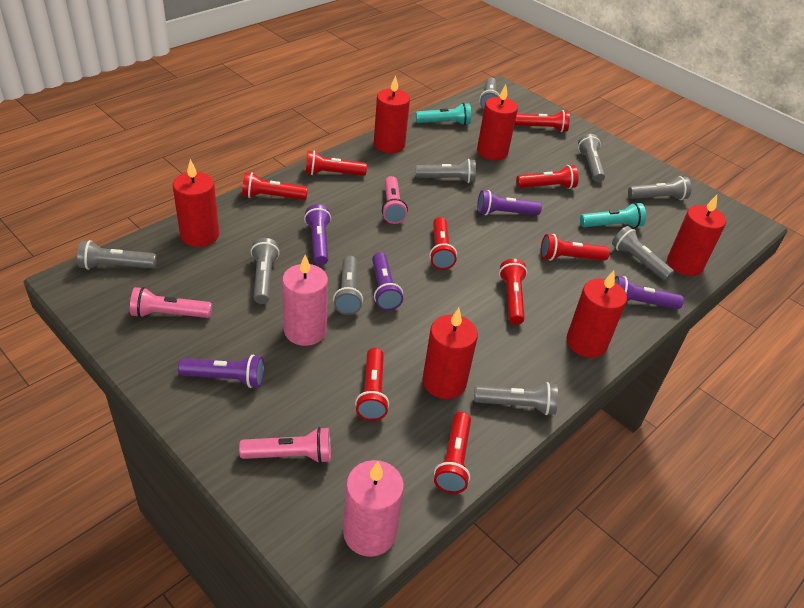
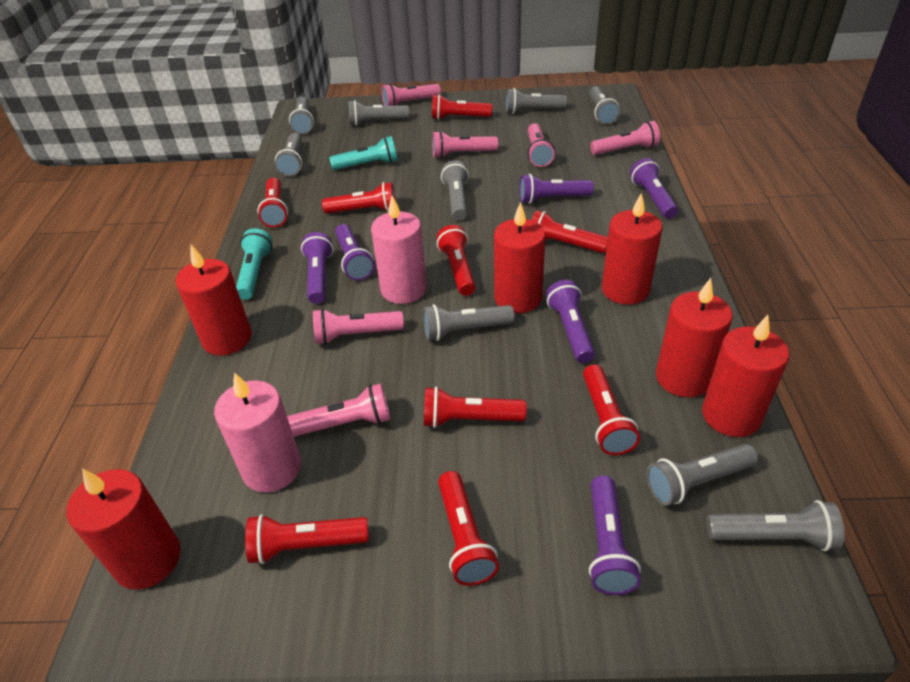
pink flashlight: 3 -> 6
purple flashlight: 5 -> 6

